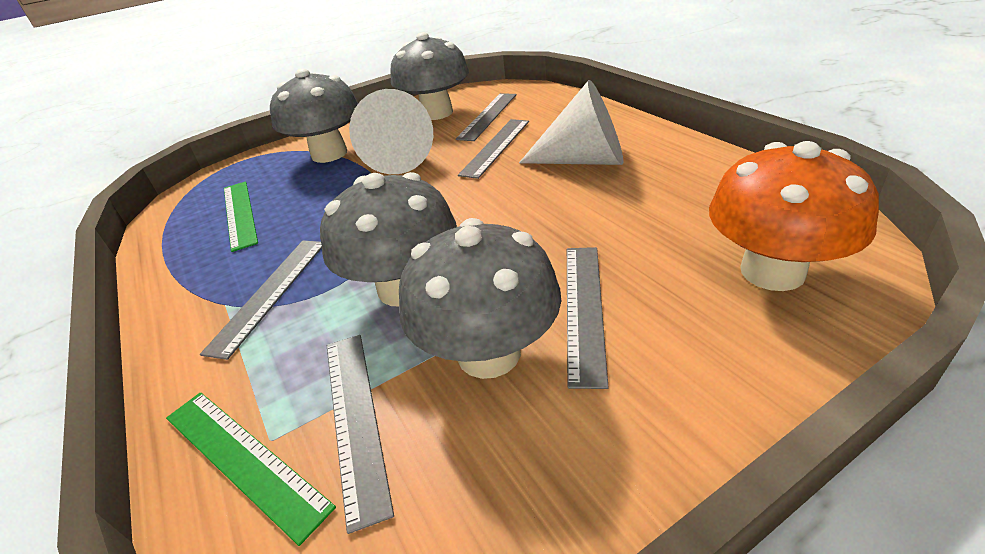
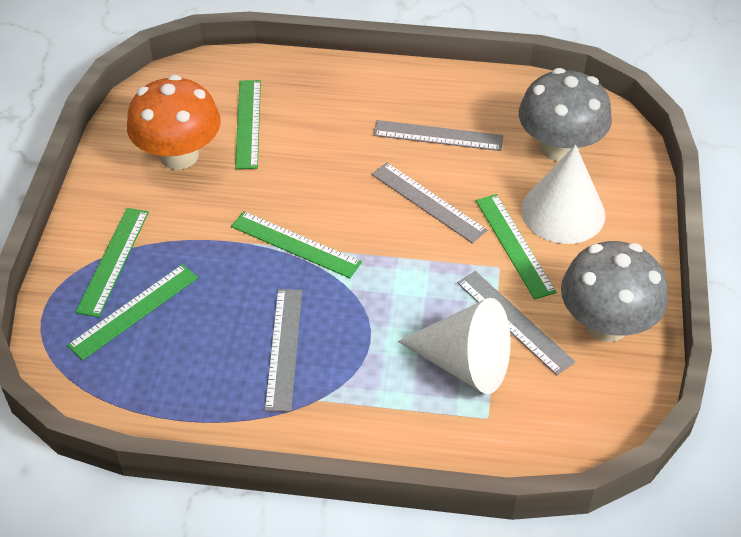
green ruler: 2 -> 5
grey mushroom: 4 -> 2
grey ruler: 5 -> 4

